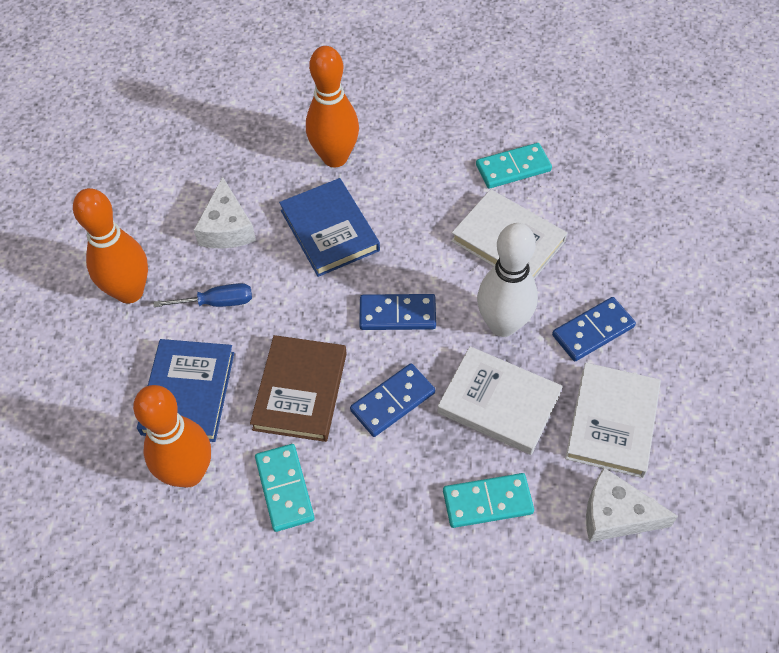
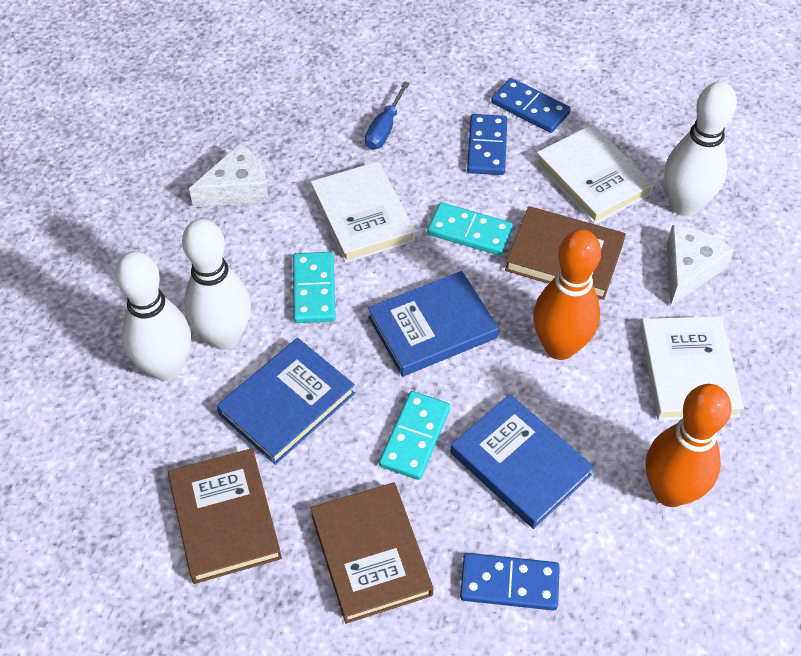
blue book: 2 -> 3
brown book: 1 -> 3
orange bowling pin: 3 -> 2
white bowling pin: 1 -> 3

